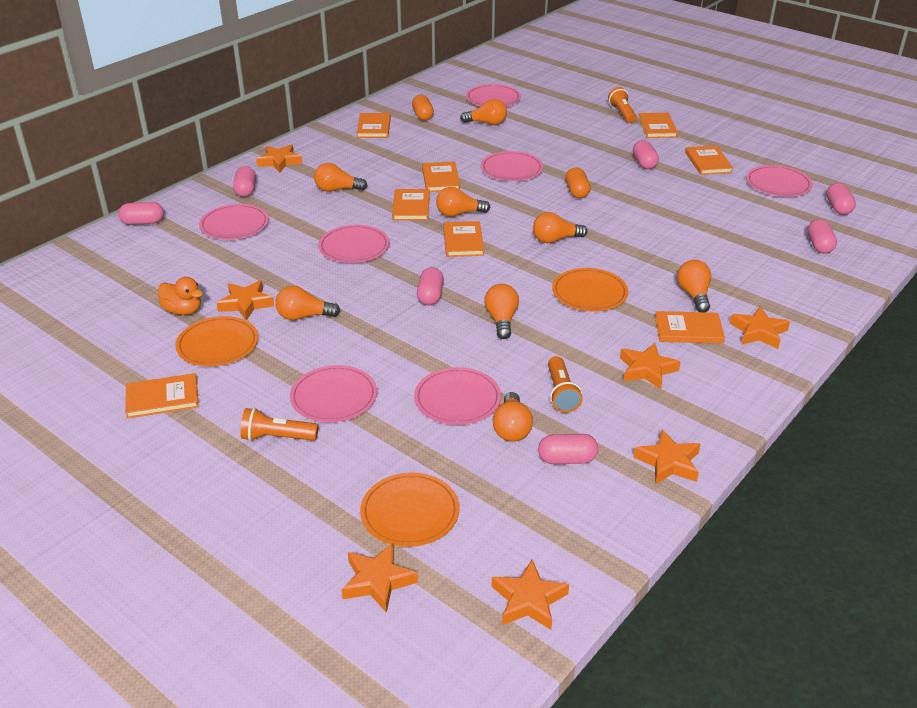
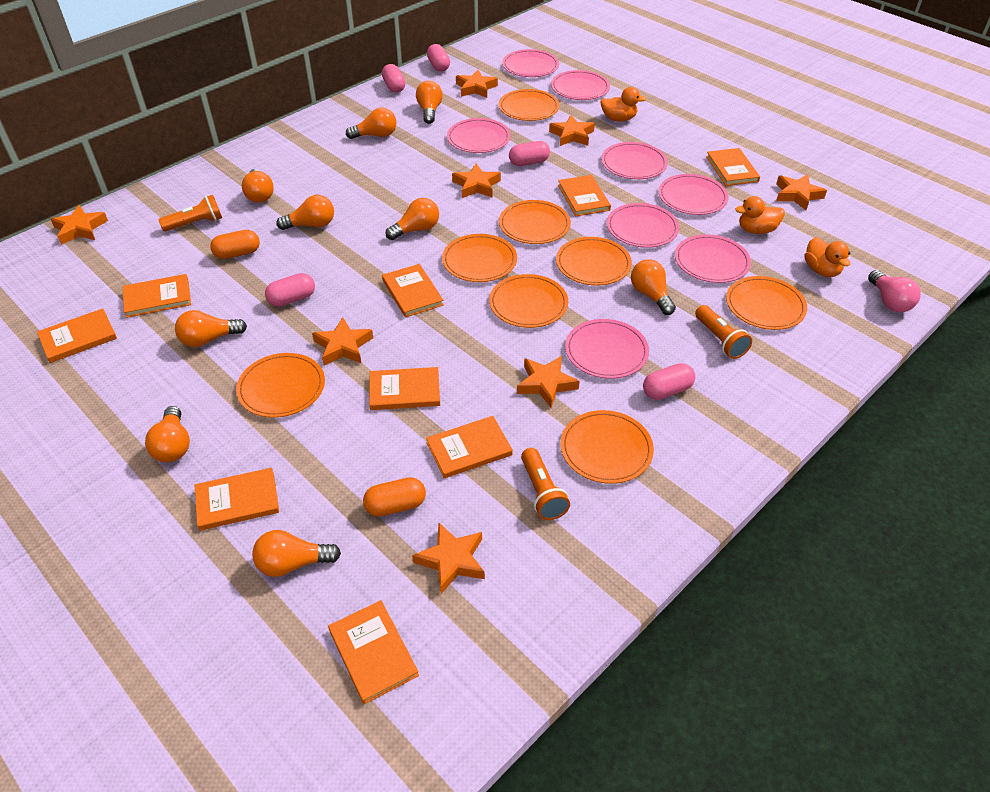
orange book: 8 -> 9
orange duck: 1 -> 3
orange light bulb: 8 -> 9
orange plate: 3 -> 8
orange star: 7 -> 8
pink capsule: 7 -> 5
pink light bulb: 0 -> 1
pink plate: 7 -> 8

